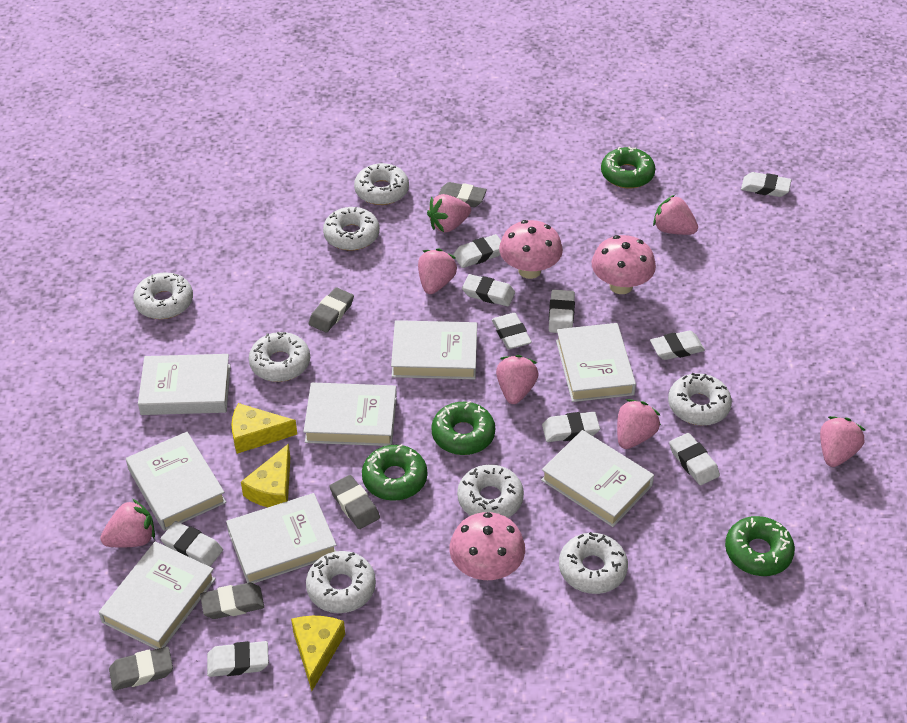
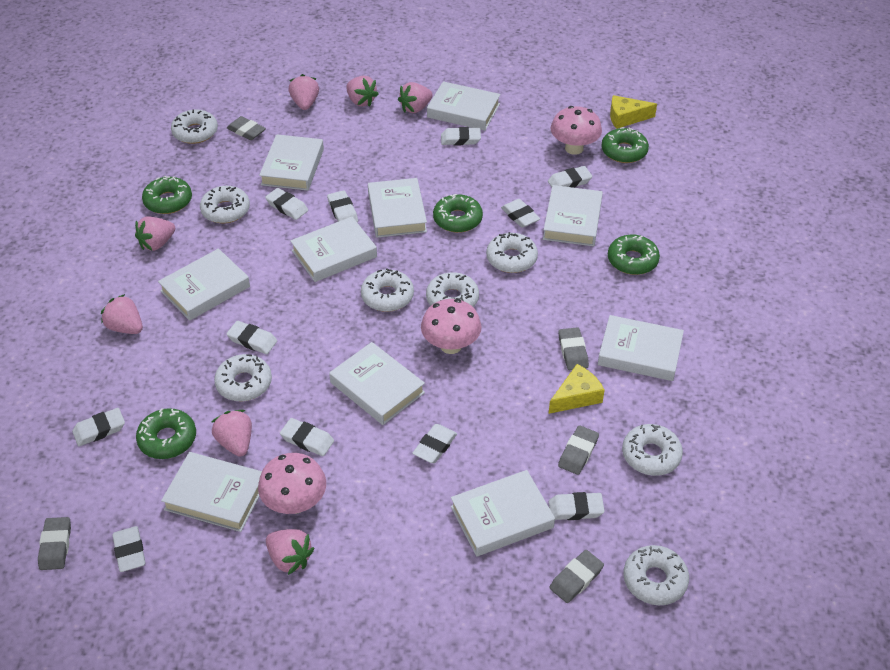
green donut: 4 -> 5
white book: 8 -> 10
white eraser: 10 -> 11
yellow cheese: 3 -> 2

